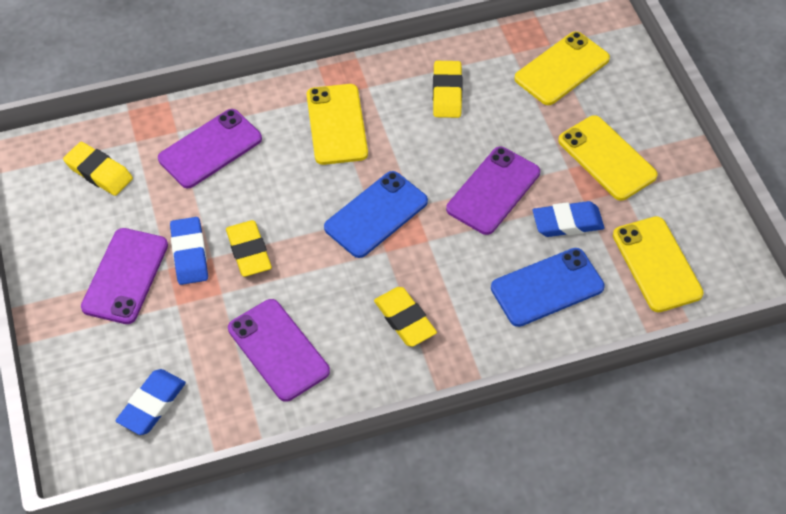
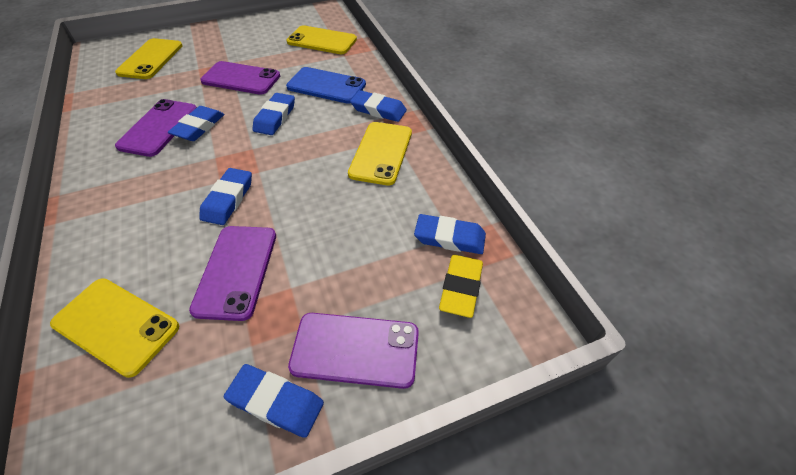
blue eraser: 3 -> 6
blue phone: 2 -> 1
yellow eraser: 4 -> 1

